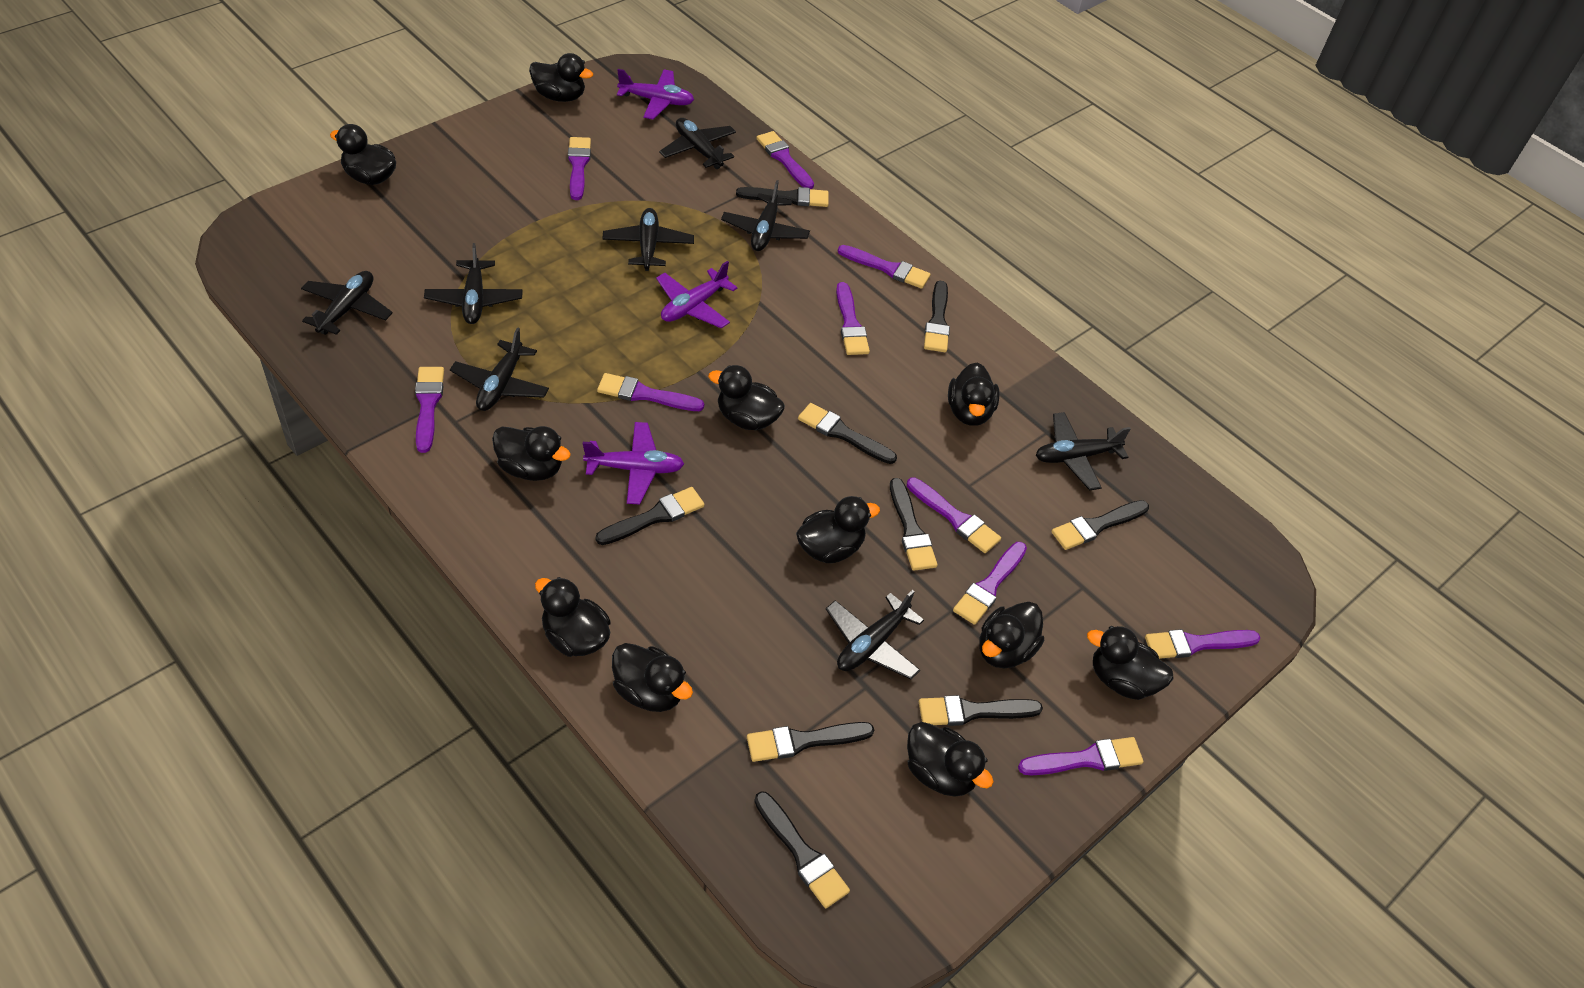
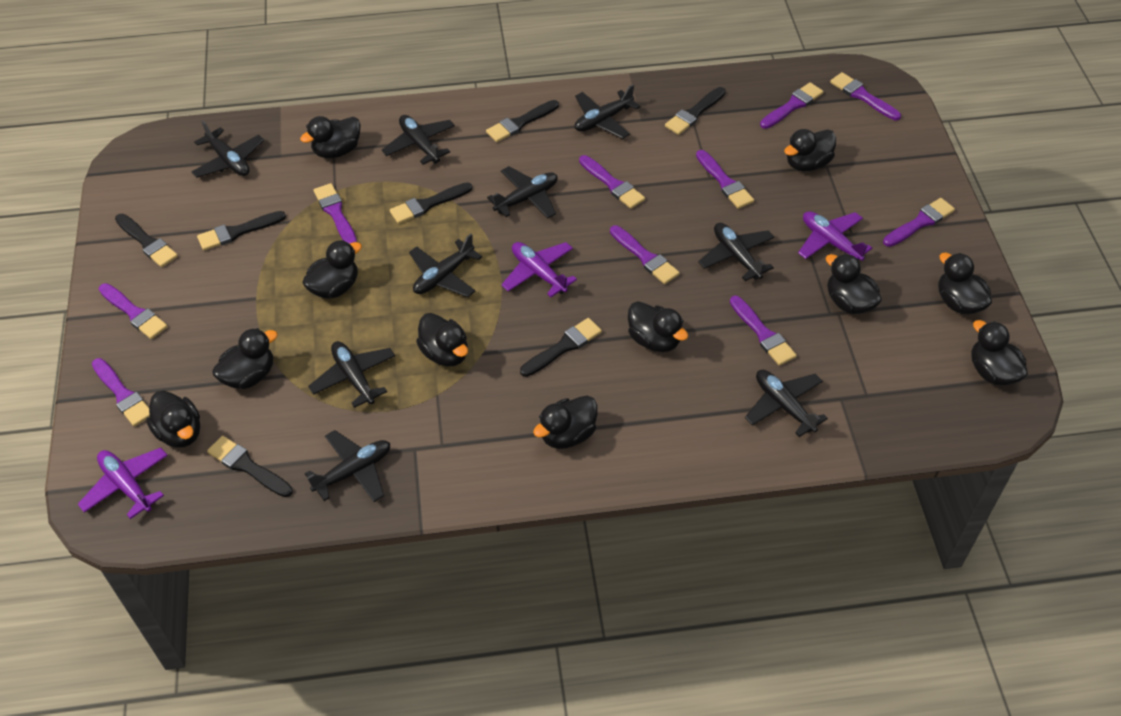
black brush: 9 -> 7
black plane: 8 -> 9

